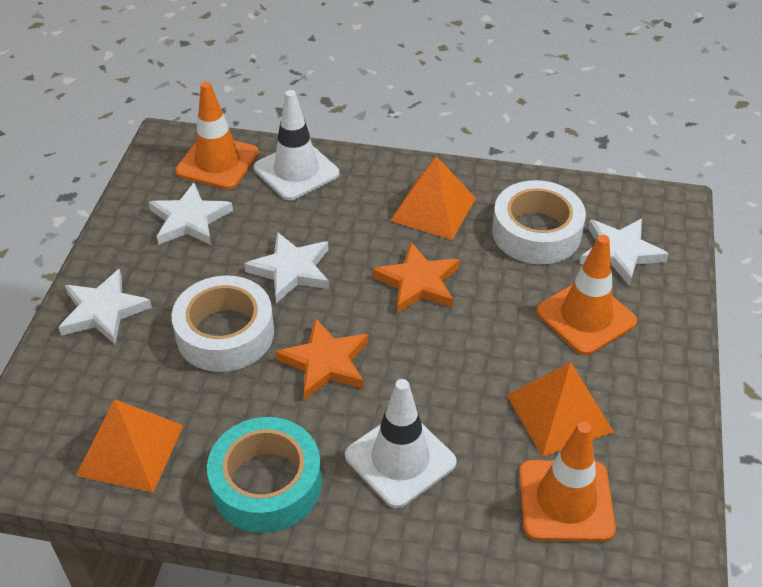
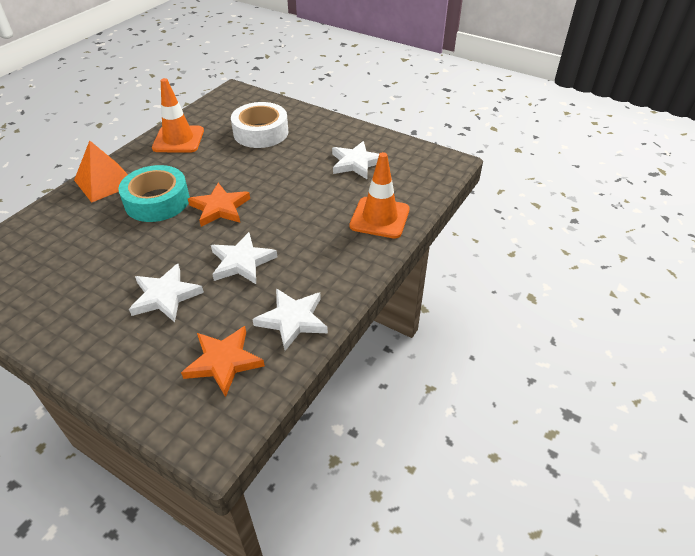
orange pyramid: 3 -> 1
orange traffic cone: 3 -> 2
white tape: 2 -> 1
white traffic cone: 2 -> 0

